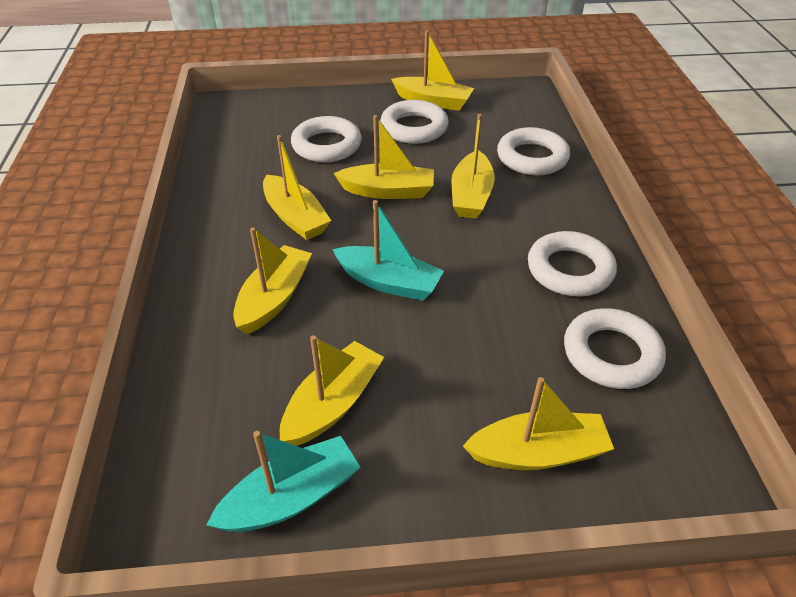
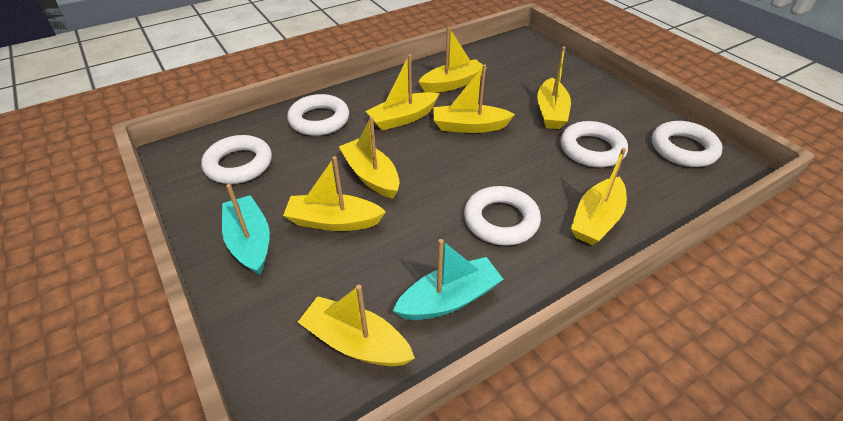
yellow boat: 7 -> 8

